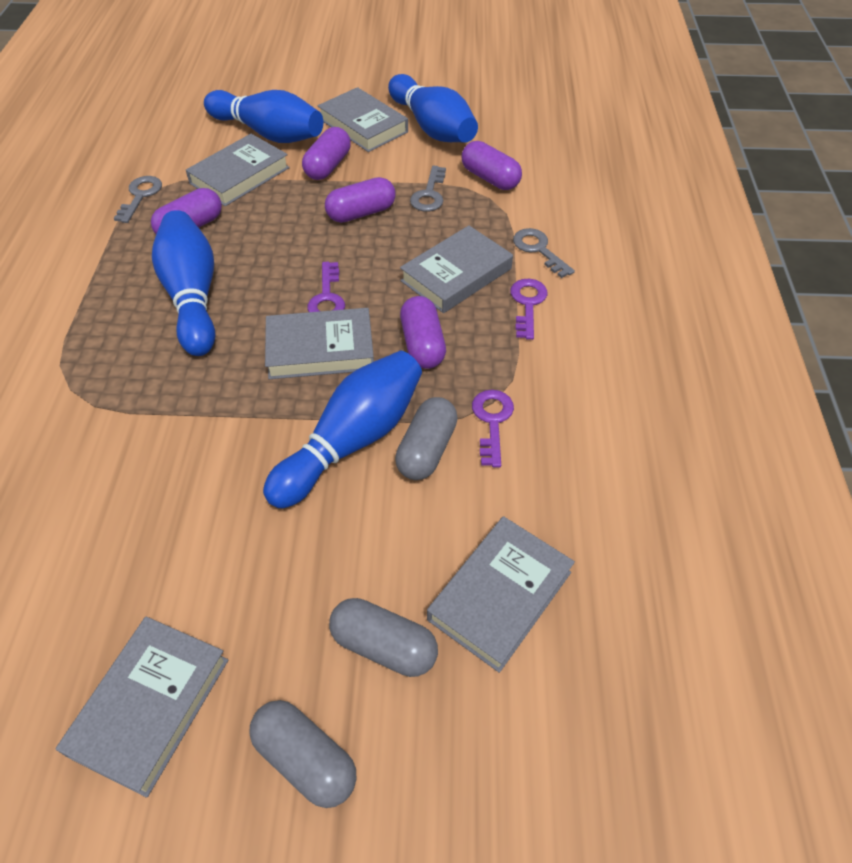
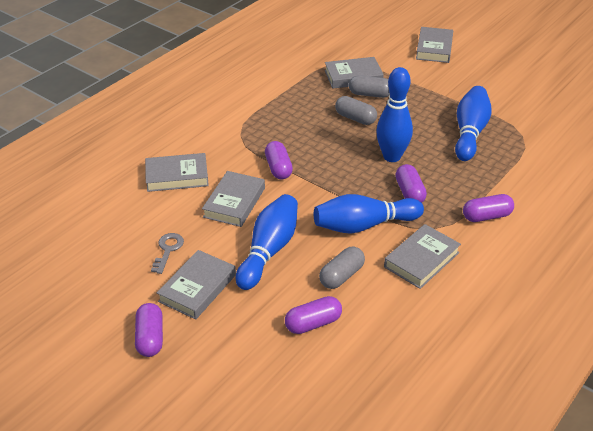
grey key: 3 -> 1
purple key: 3 -> 0

